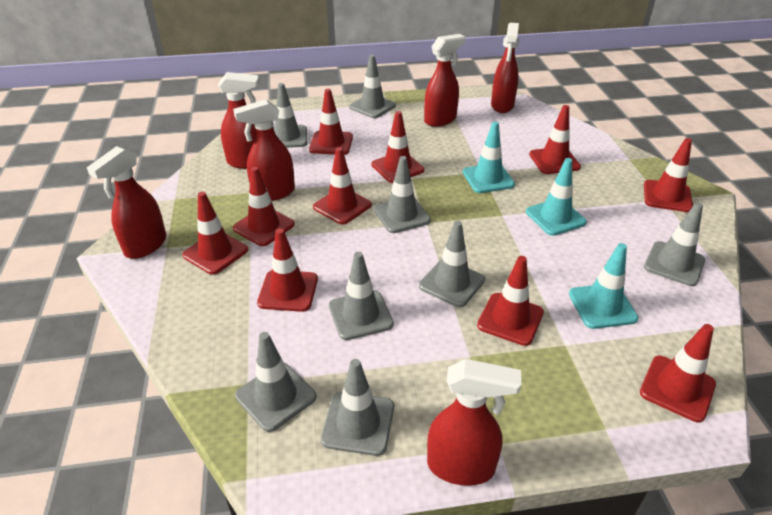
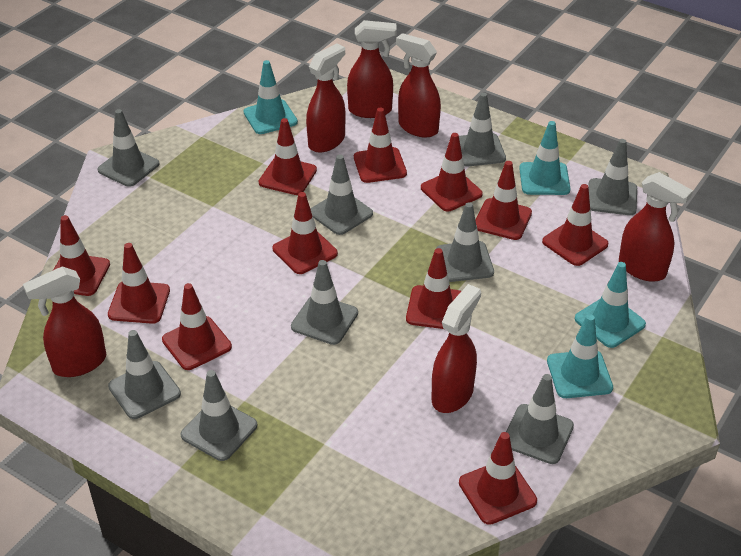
grey traffic cone: 8 -> 9
red traffic cone: 10 -> 11
turquoise traffic cone: 3 -> 4

